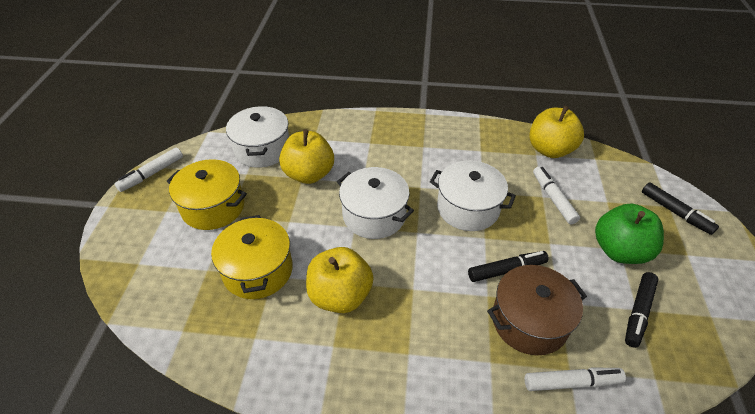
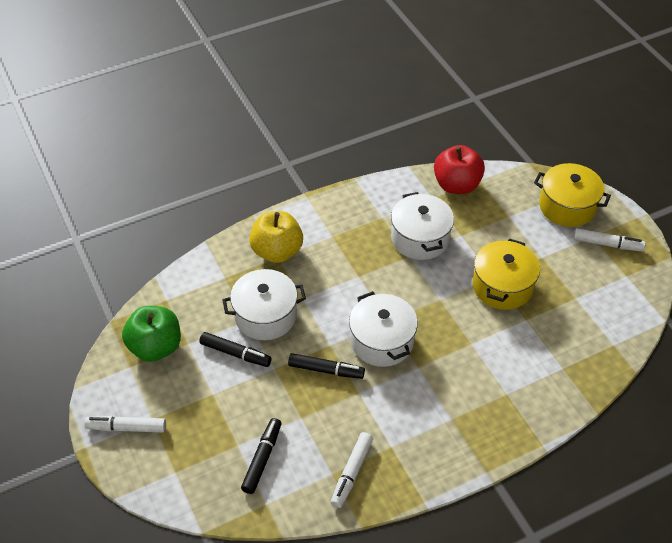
brown pot: 1 -> 0
red apple: 0 -> 1
yellow apple: 3 -> 1

